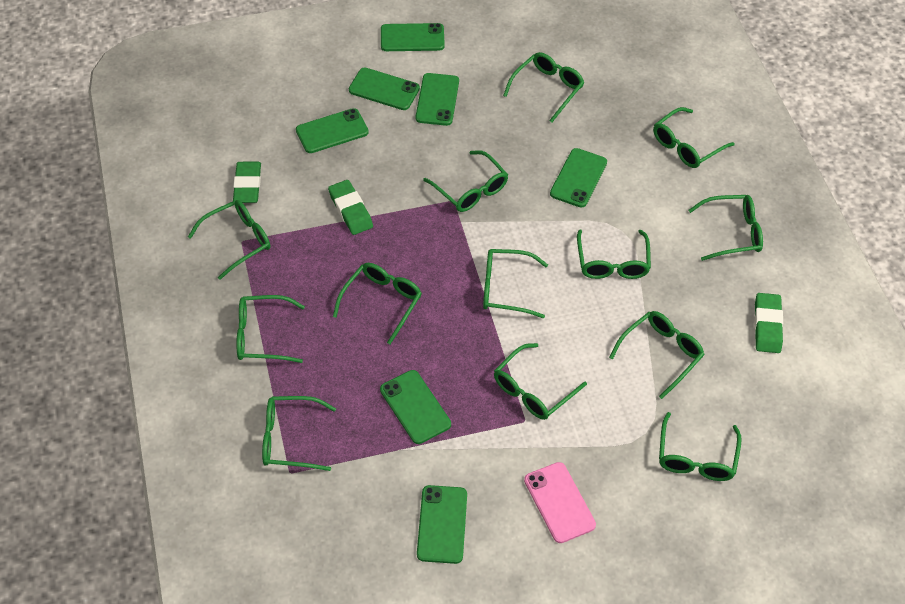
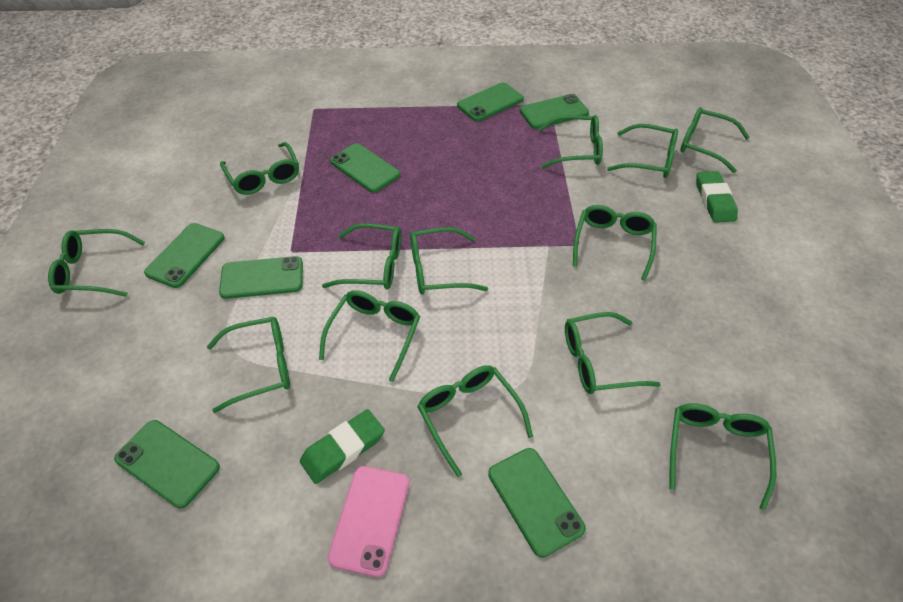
green eraser: 3 -> 2

